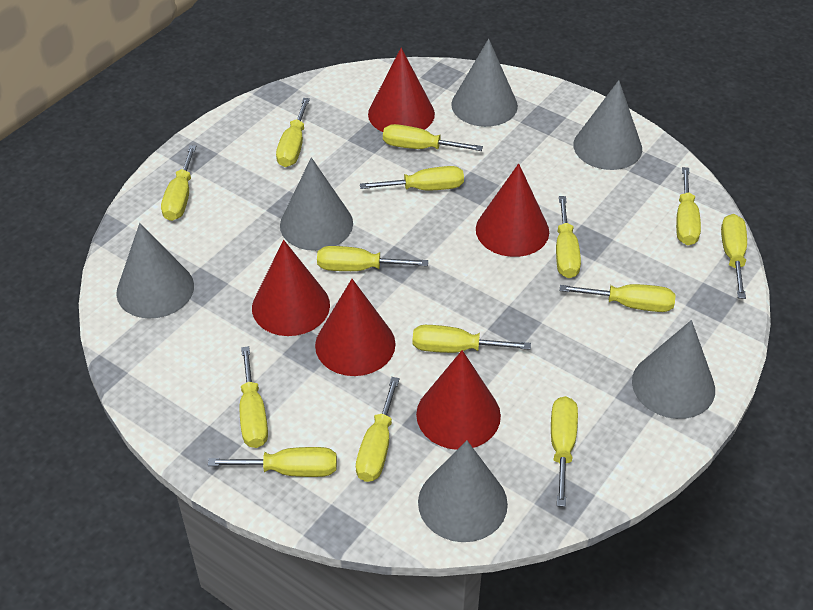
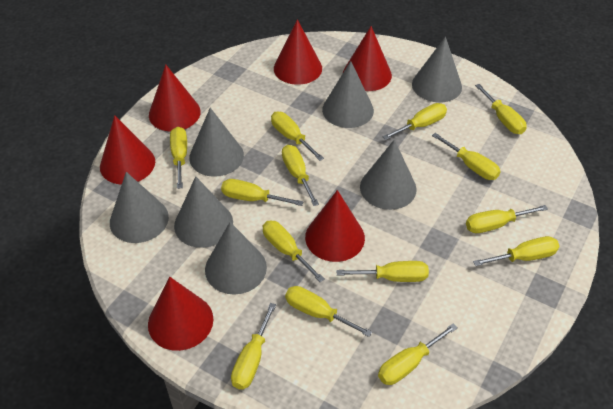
grey cone: 6 -> 7
red cone: 5 -> 6

